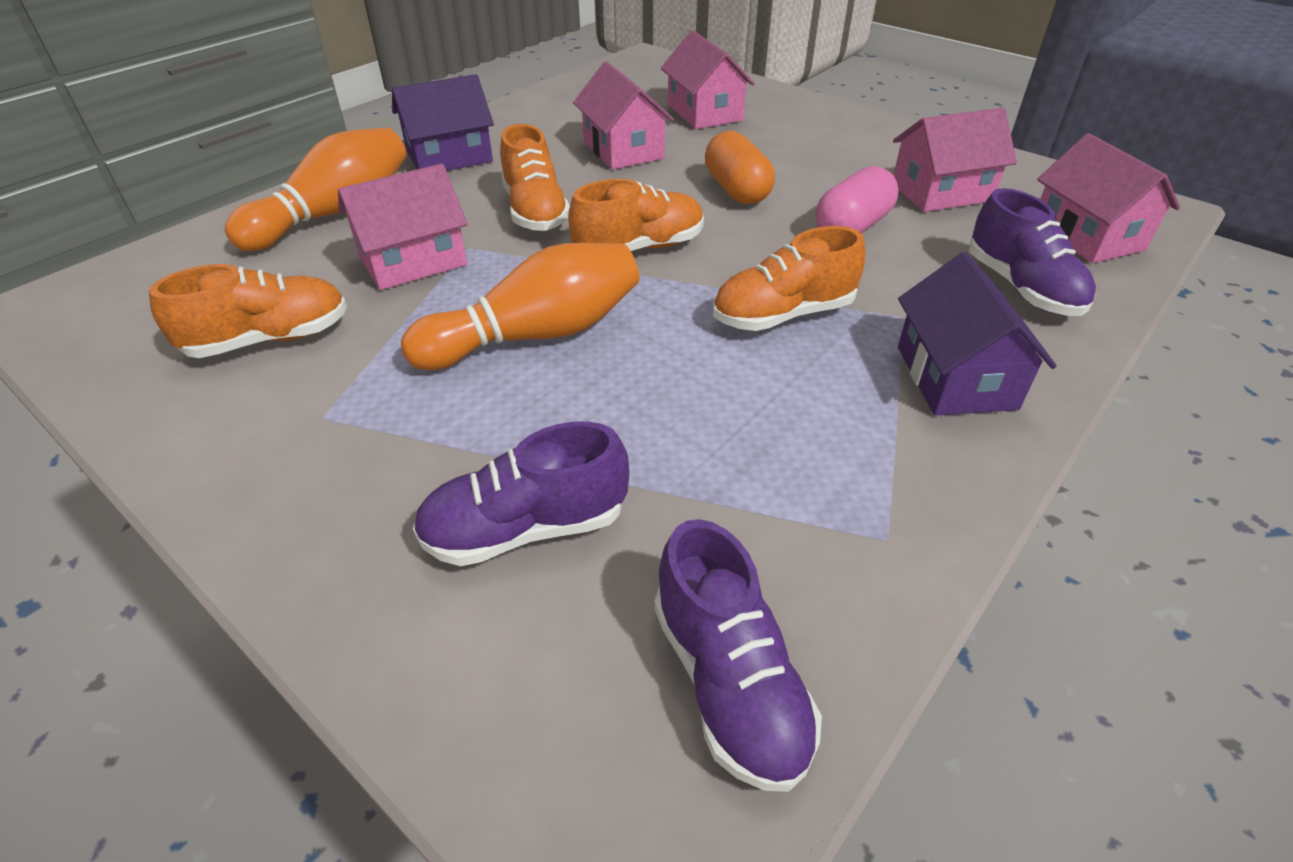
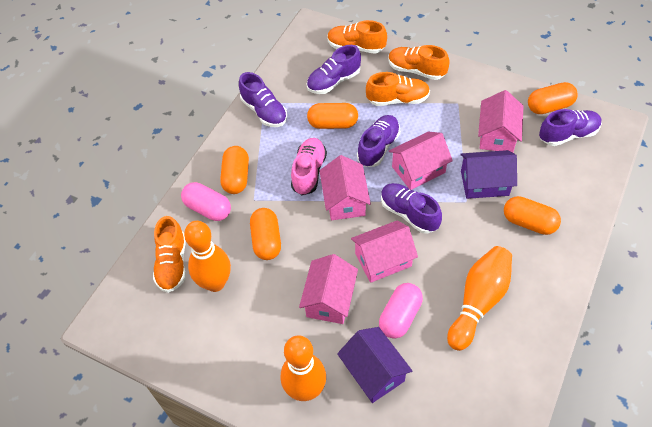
orange bowling pin: 2 -> 3
orange capsule: 1 -> 5
pink capsule: 1 -> 2
pink shoe: 0 -> 1
purple shoe: 3 -> 5

